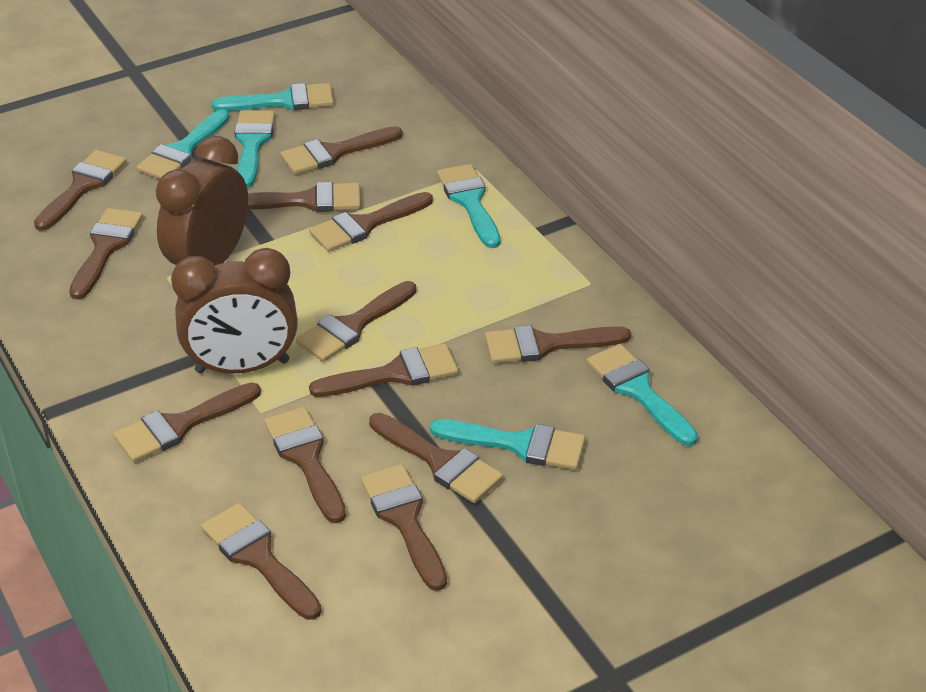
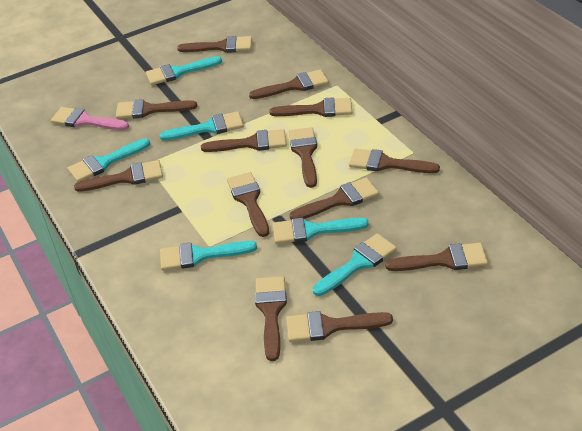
brown clock: 2 -> 0
pink brush: 0 -> 1

